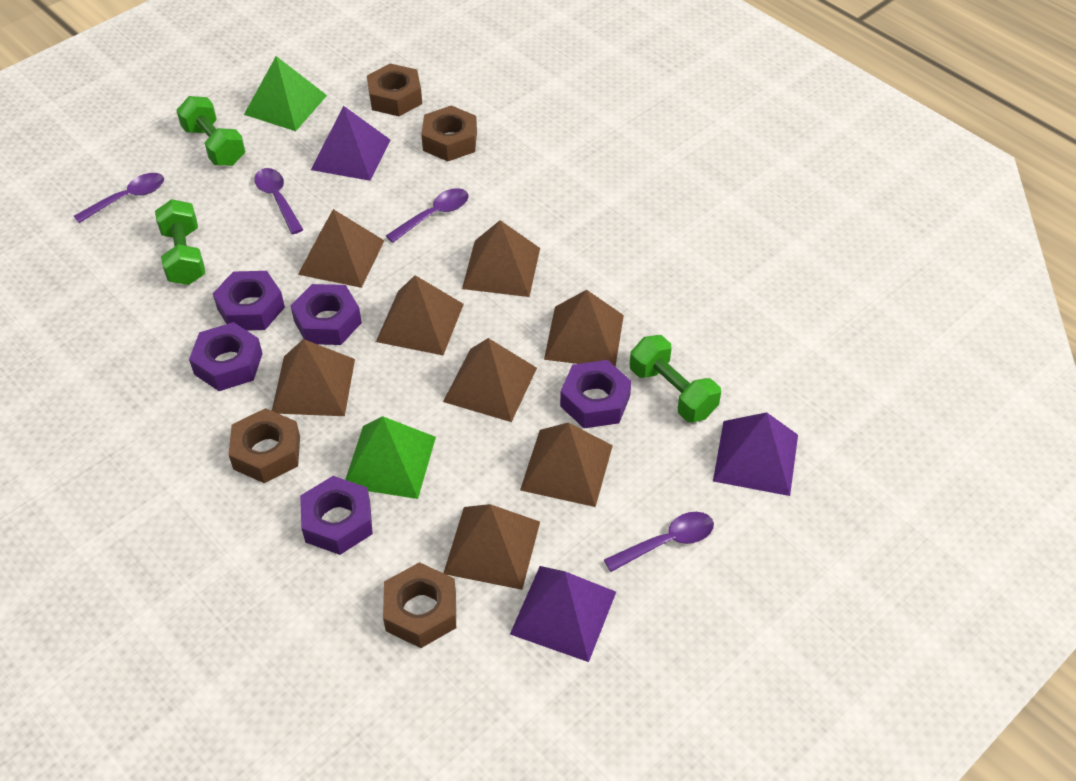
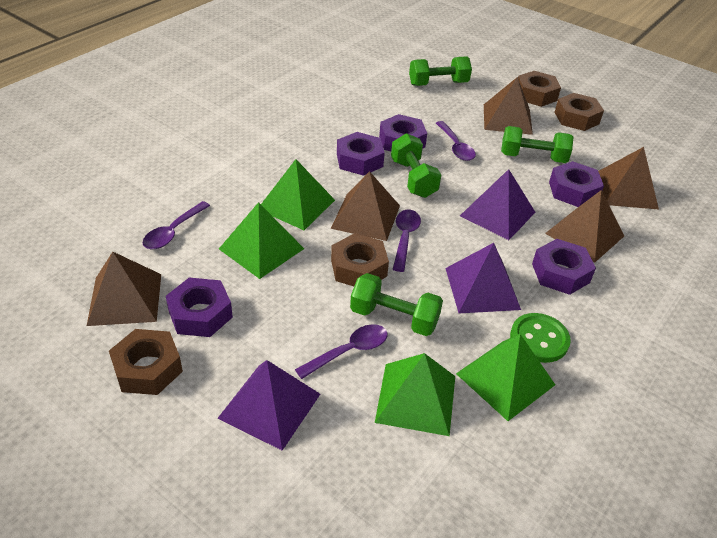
brown pyramid: 8 -> 5
green button: 0 -> 1
green dumbbell: 3 -> 4
green pyramid: 2 -> 4

